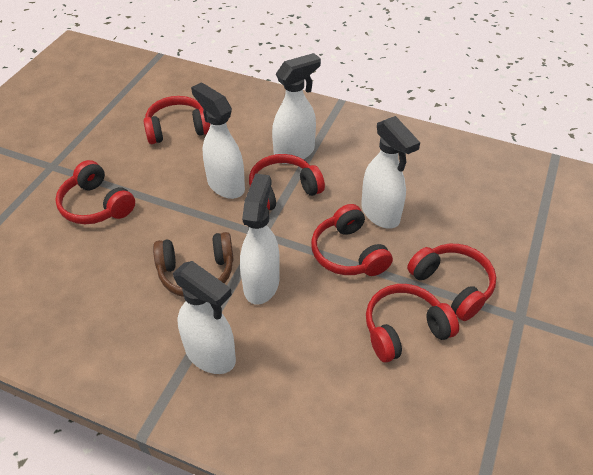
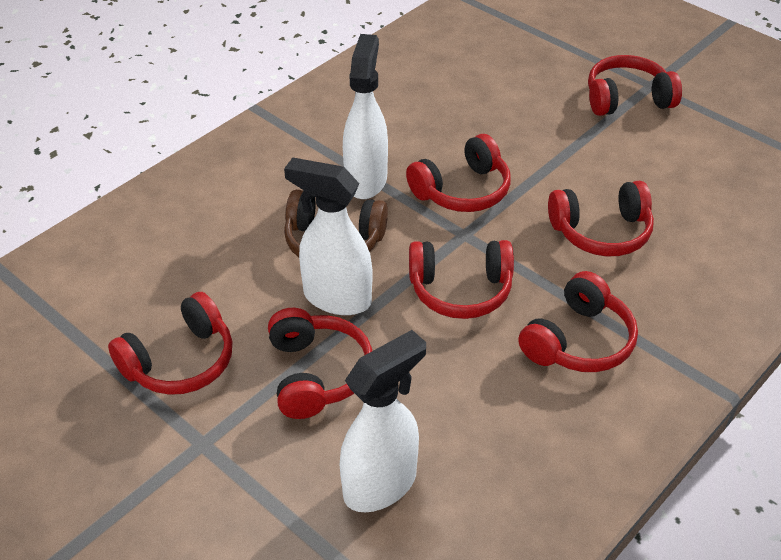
red headphones: 6 -> 7
white spray bottle: 5 -> 3

